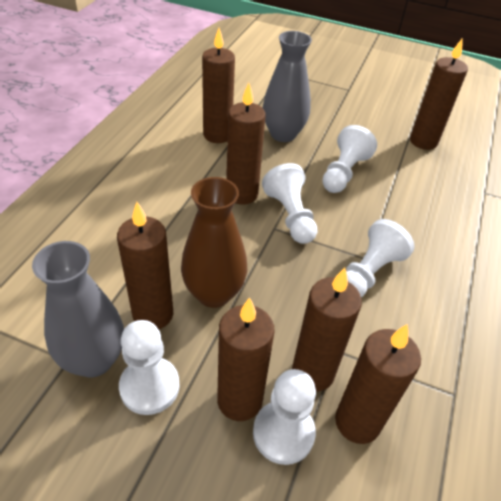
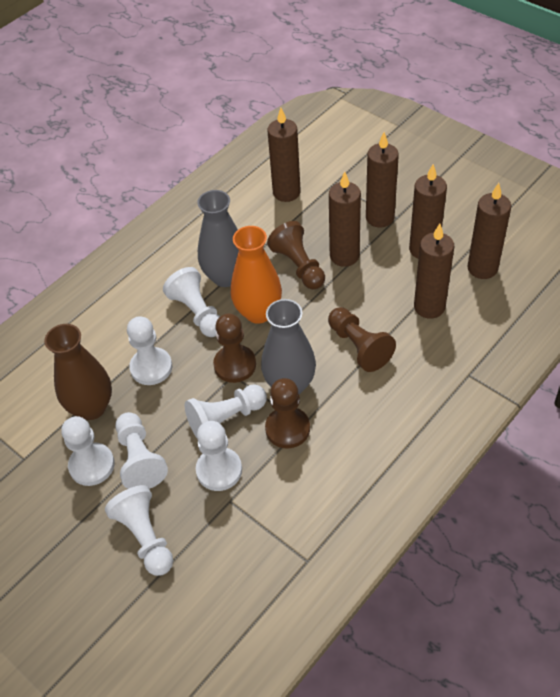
brown candle: 7 -> 6
brown pawn: 0 -> 4
orange vase: 0 -> 1
white pawn: 5 -> 7

